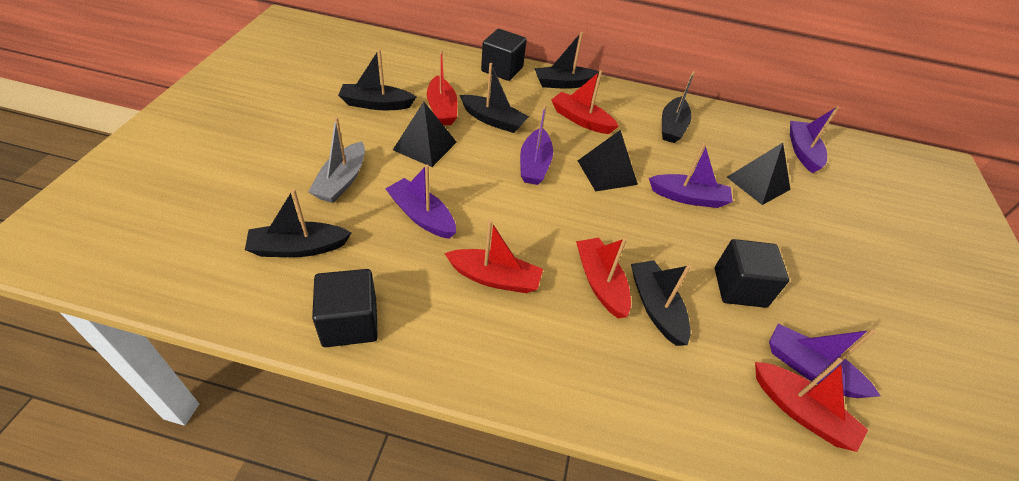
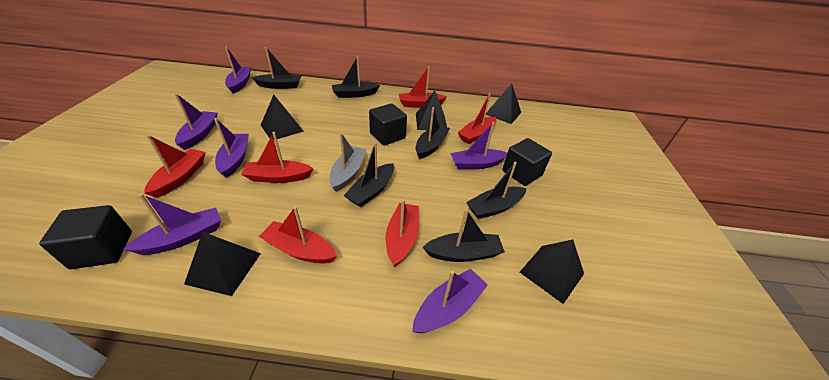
black pyramid: 3 -> 5
purple boat: 5 -> 6
red boat: 5 -> 6

